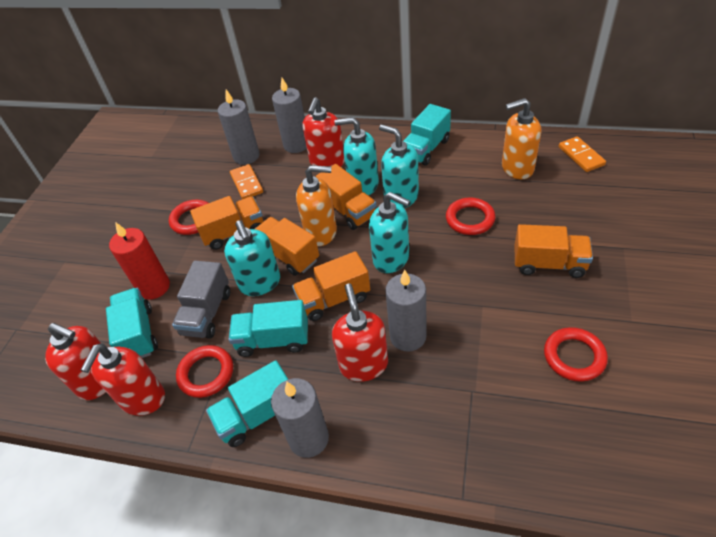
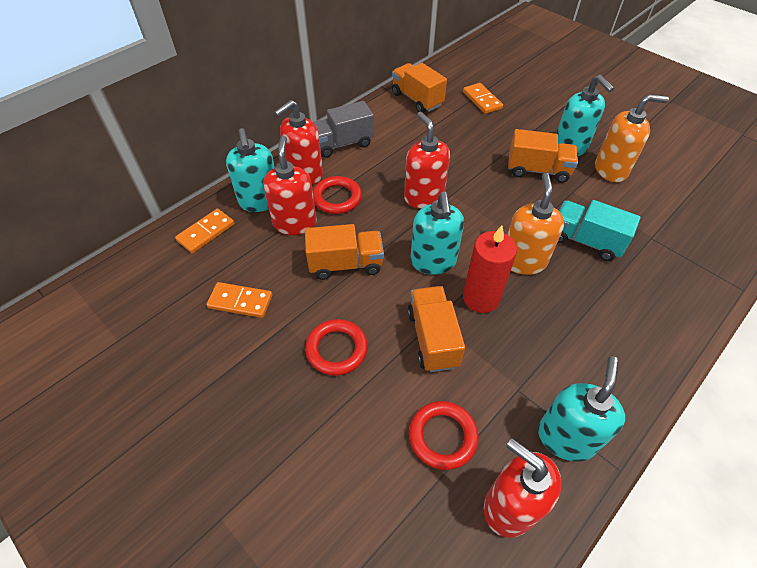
grey candle: 4 -> 0
orange domino: 2 -> 3
orange truck: 5 -> 4
red ring: 4 -> 3
turquoise truck: 4 -> 1

